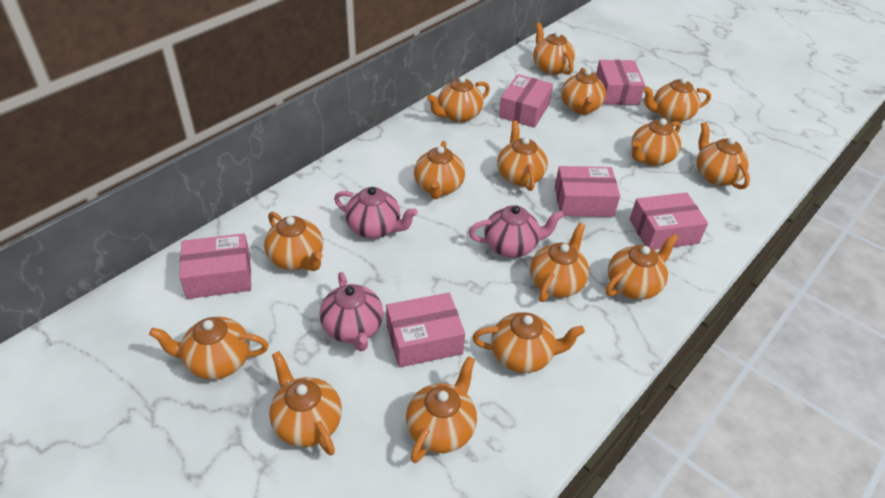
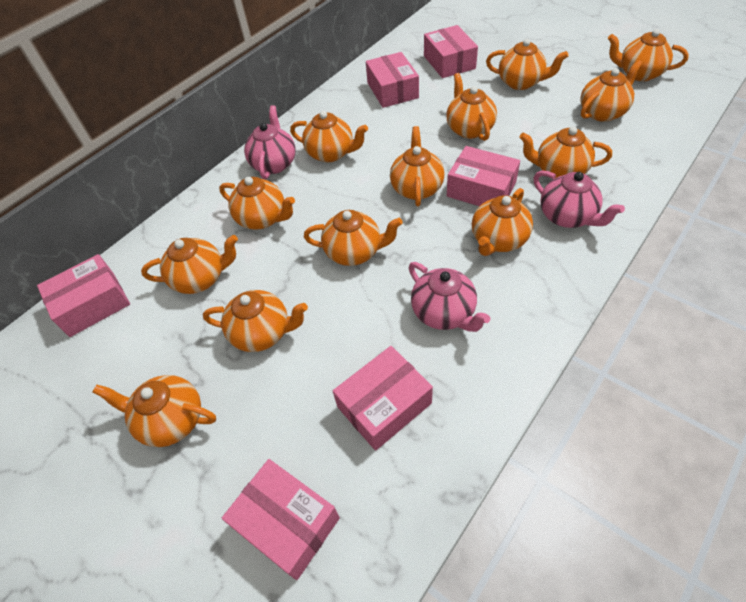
orange teapot: 15 -> 13

